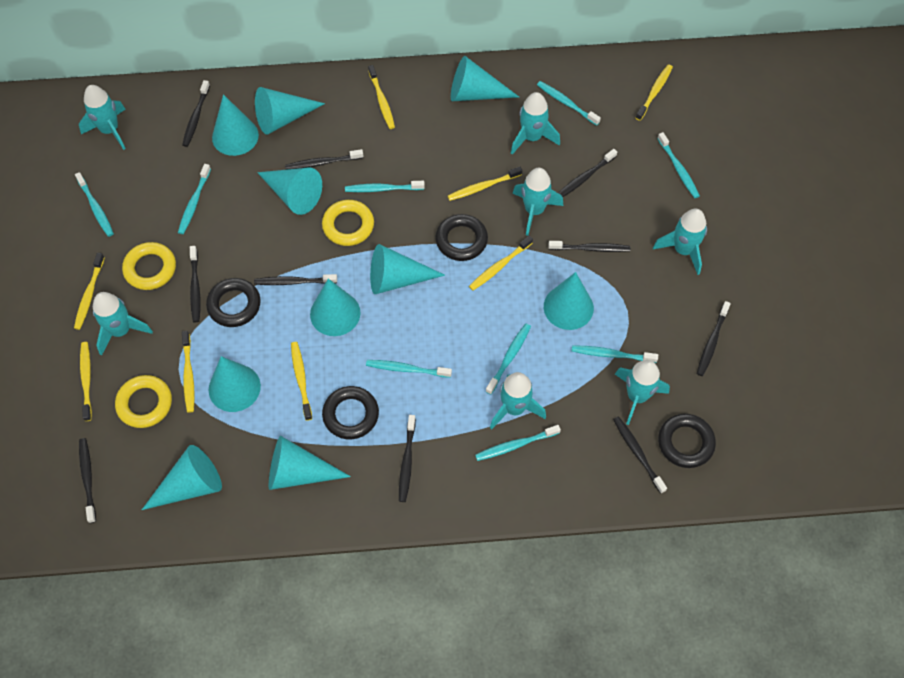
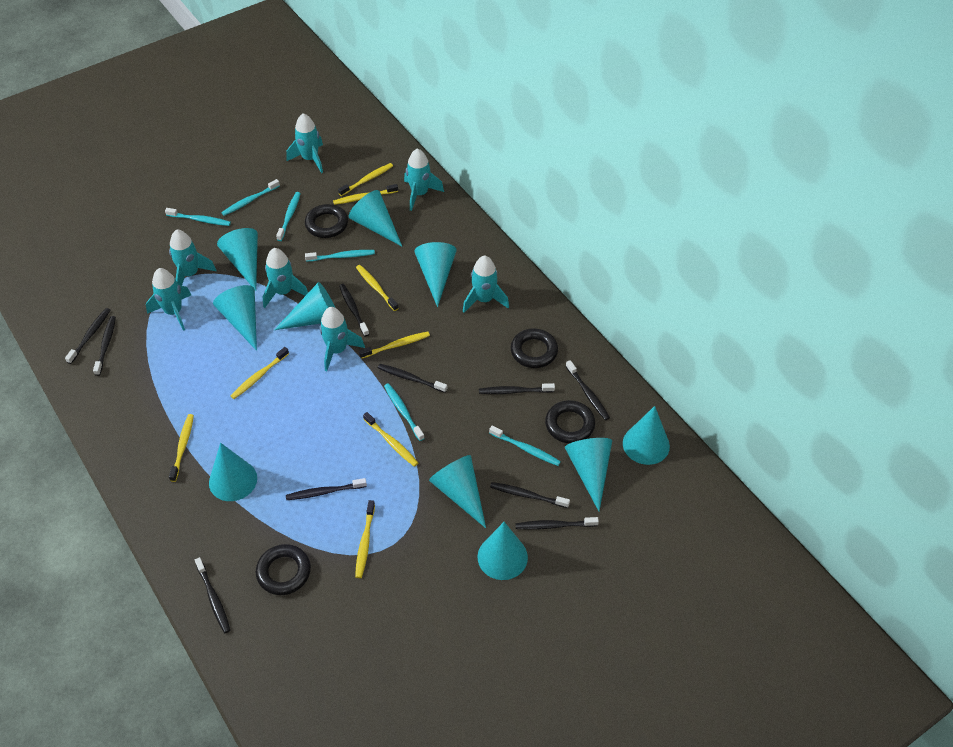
turquoise toothbrush: 9 -> 6
yellow ring: 3 -> 0

